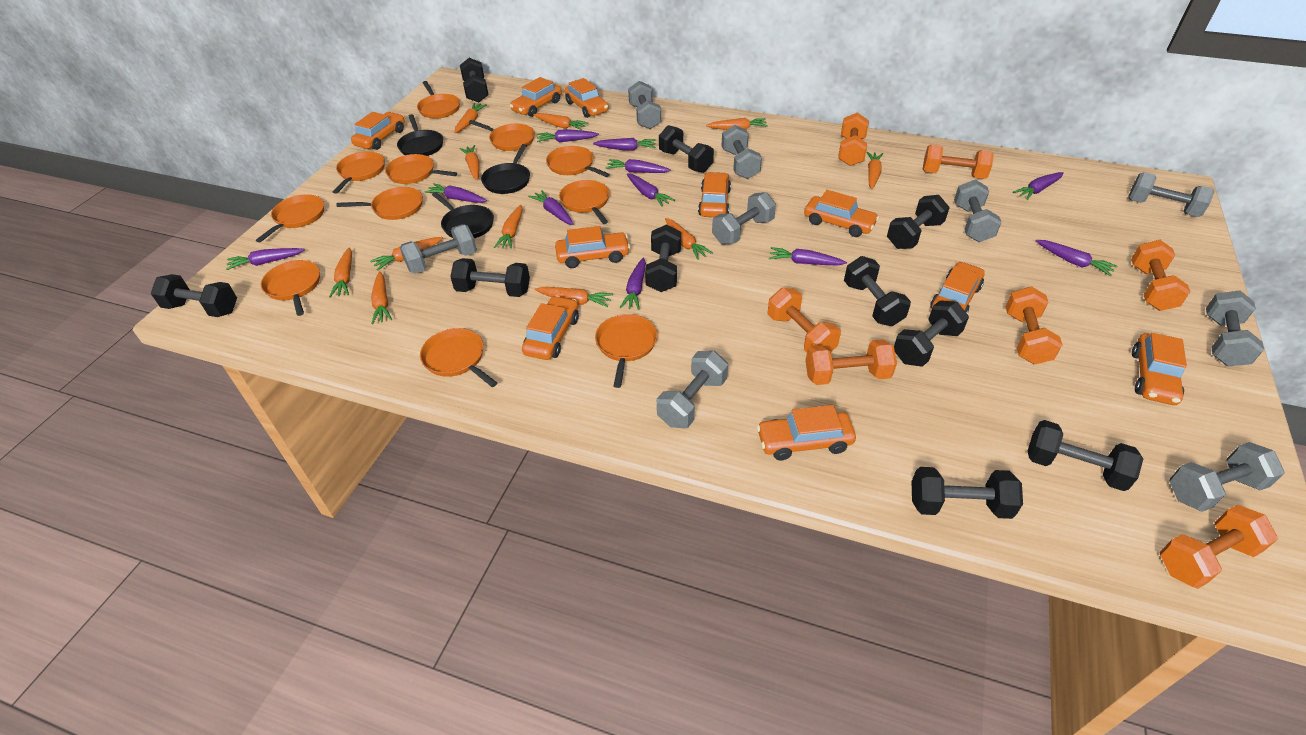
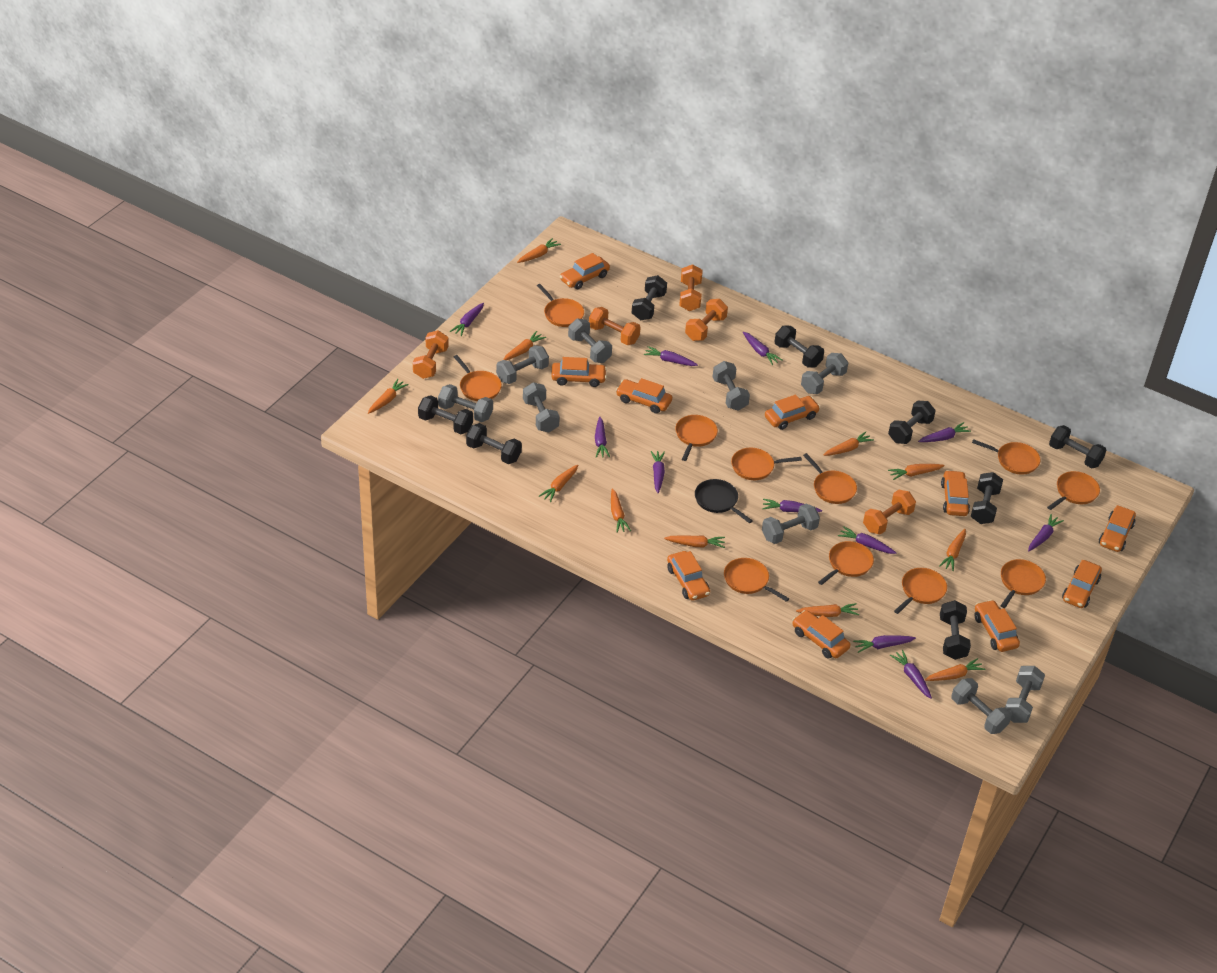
black dumbbell: 10 -> 8
black pan: 3 -> 1
orange dumbbell: 7 -> 5

